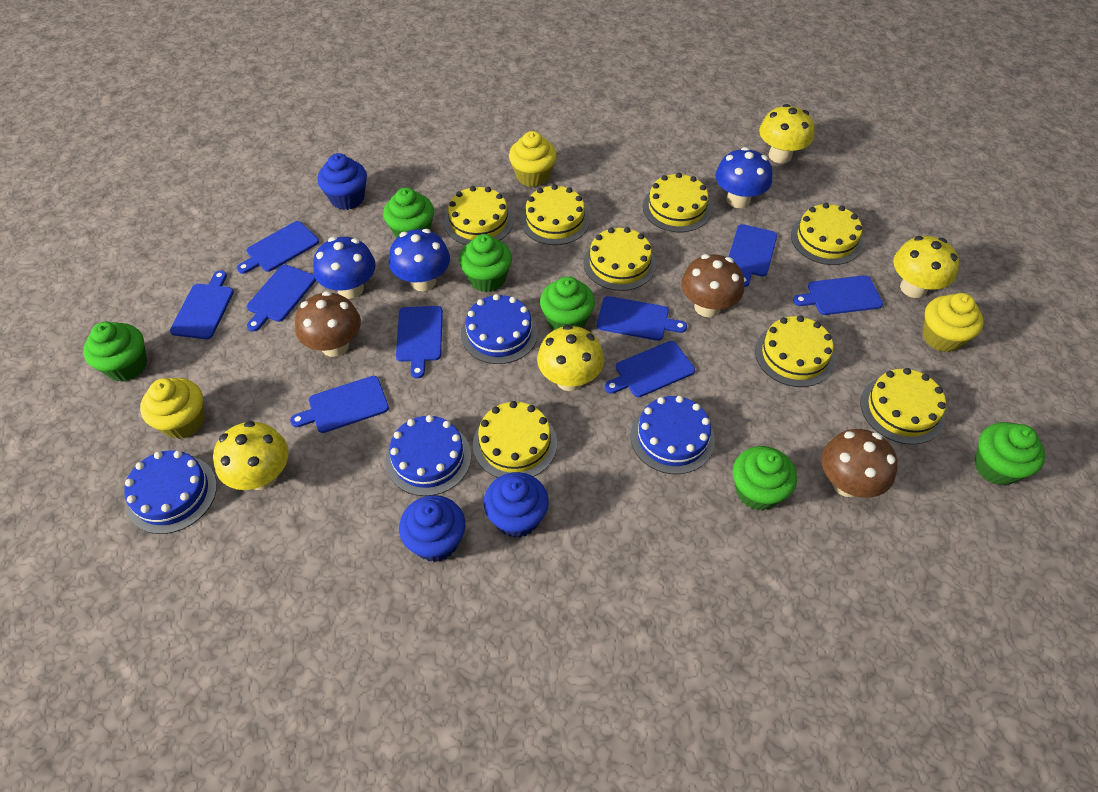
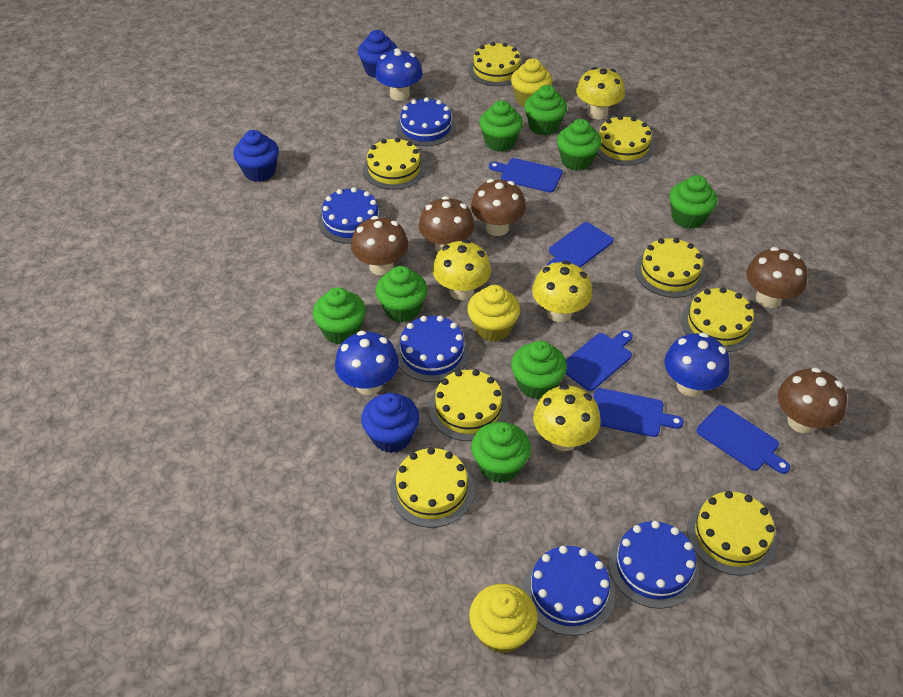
blue cake: 4 -> 5
blue cutting board: 9 -> 5
brown mushroom: 3 -> 5
green cupcake: 6 -> 8

